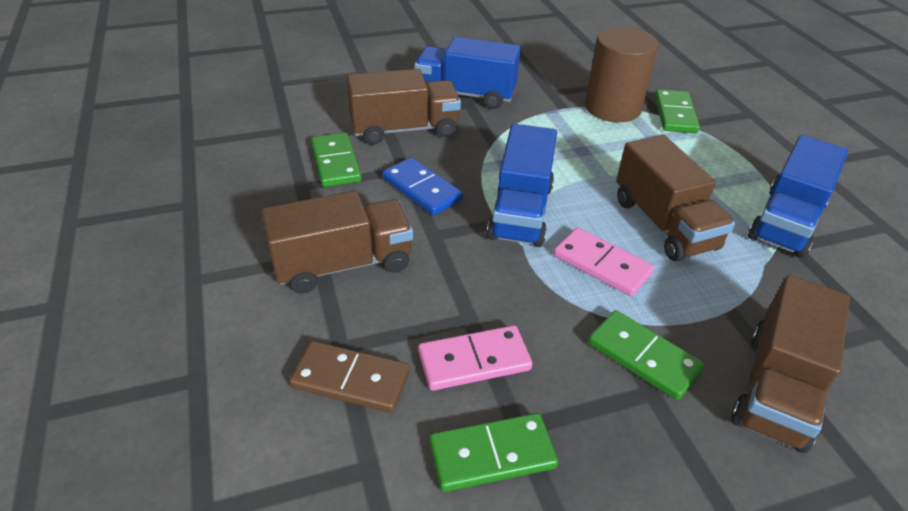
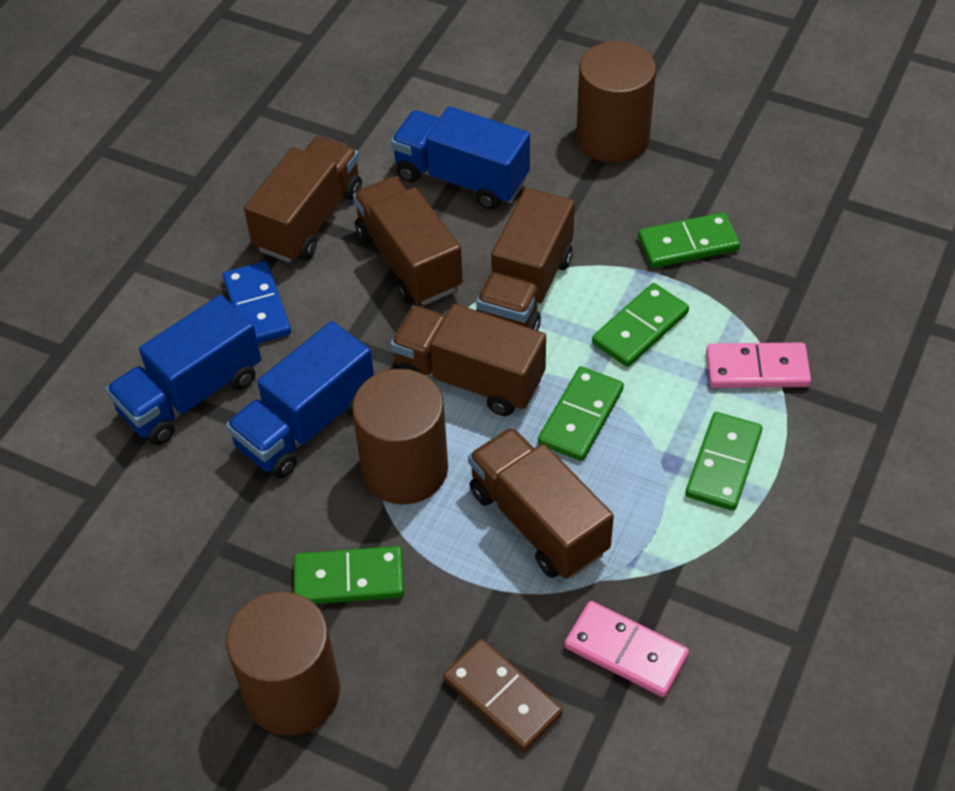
brown cylinder: 1 -> 3
brown truck: 4 -> 5
green domino: 4 -> 5

